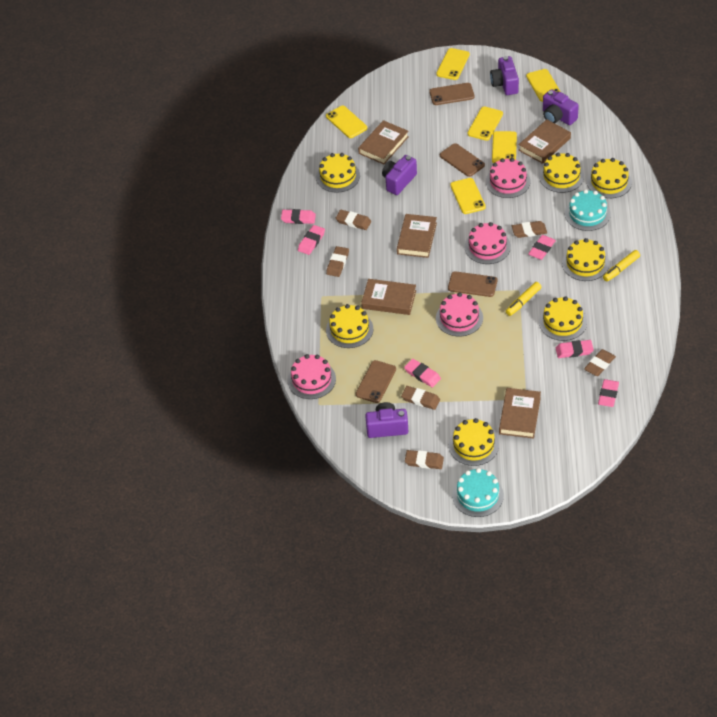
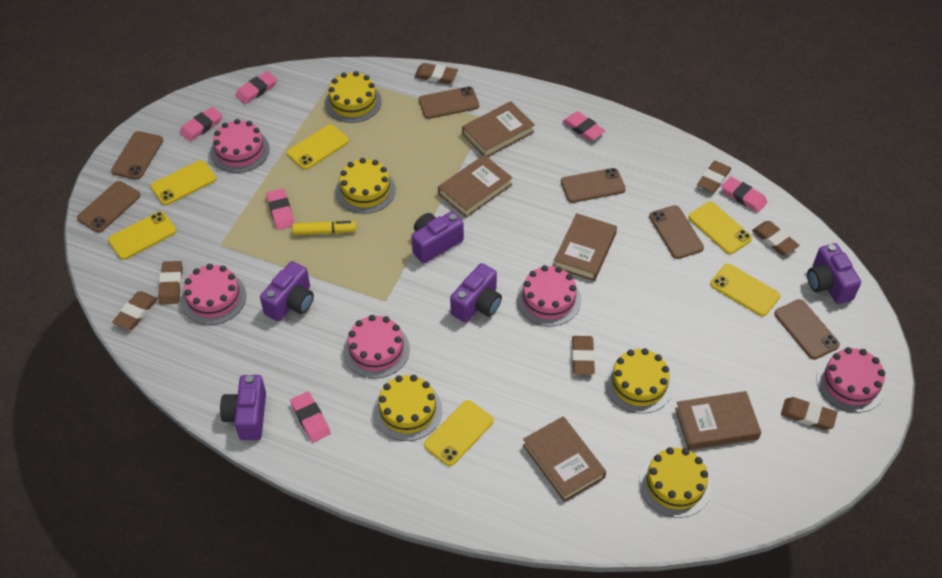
brown eraser: 6 -> 7
brown phone: 4 -> 6
pink cake: 4 -> 5
purple camera: 4 -> 5
turquoise cake: 2 -> 0
yellow cake: 7 -> 5
yellow marker: 2 -> 1

